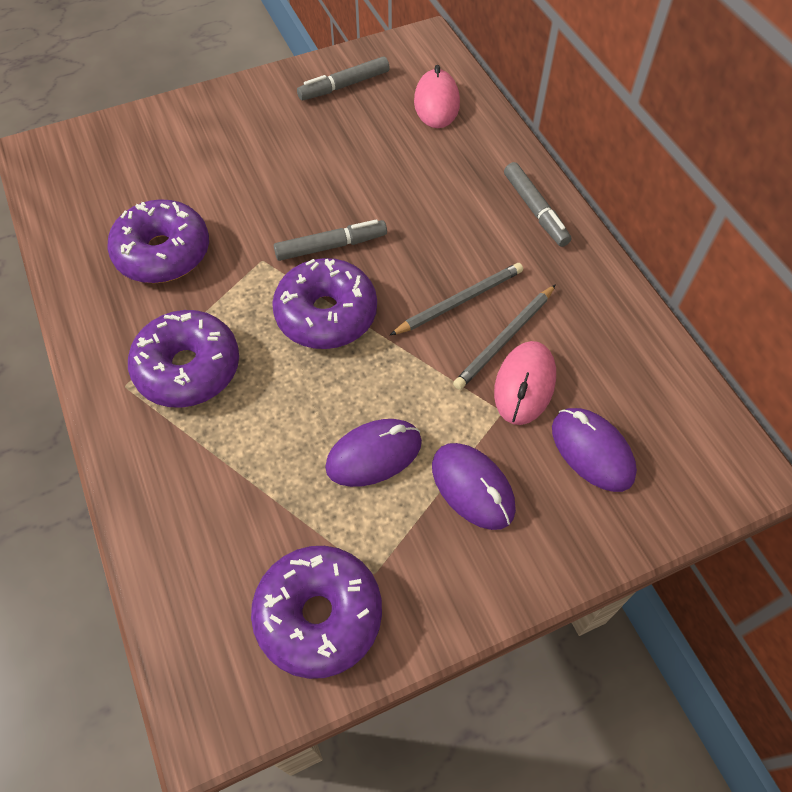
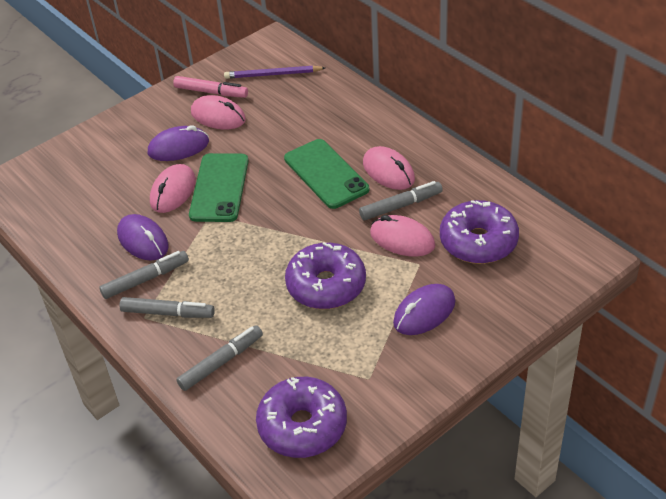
green phone: 0 -> 2
grey marker: 3 -> 4
grey pencil: 2 -> 0
pink marker: 0 -> 1
pink mouse: 2 -> 4
purple donut: 4 -> 3
purple pencil: 0 -> 1

